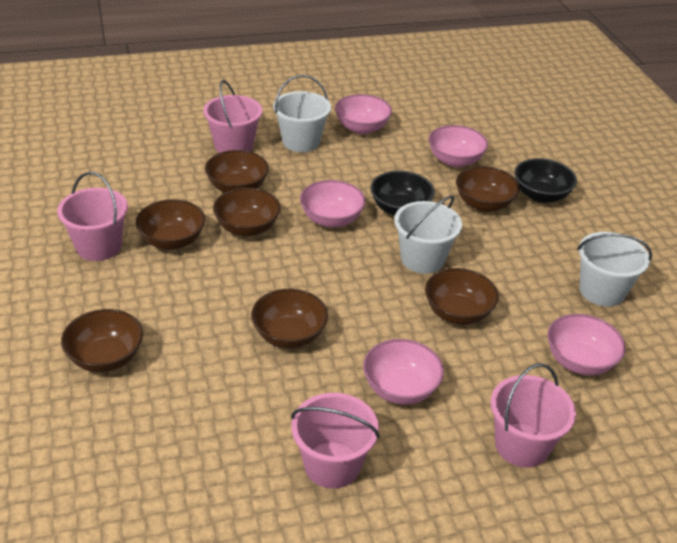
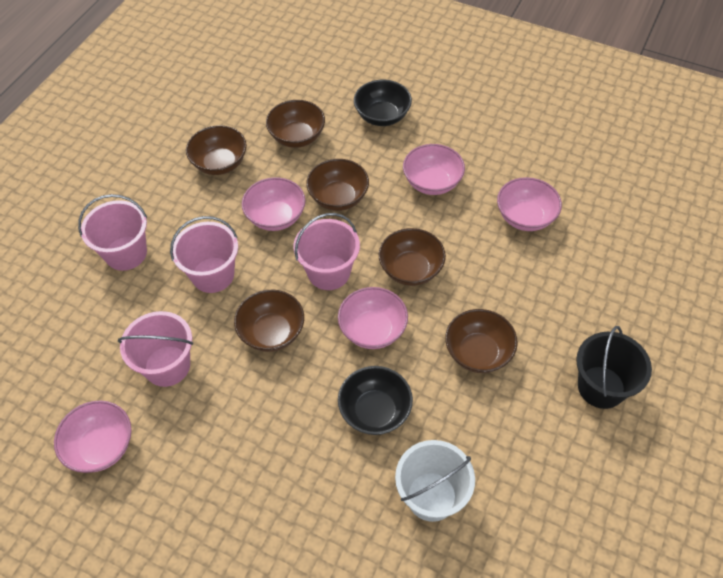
black bucket: 0 -> 1
brown bowl: 7 -> 6
white bucket: 3 -> 1

